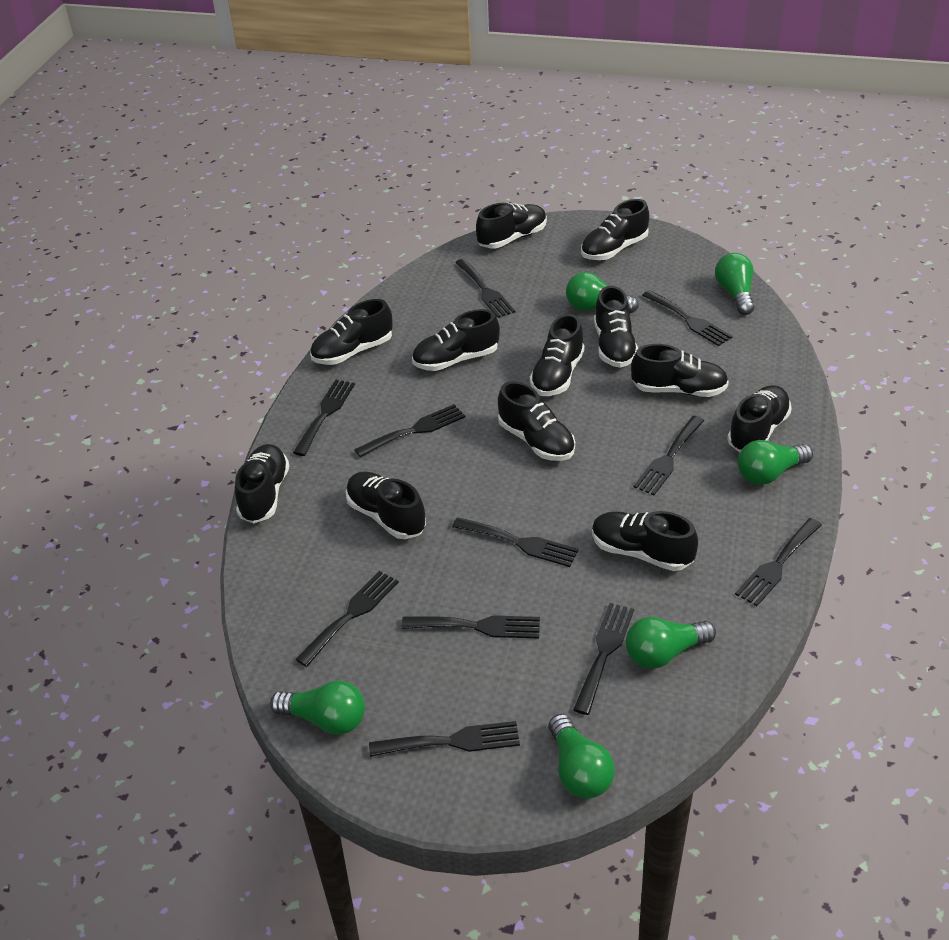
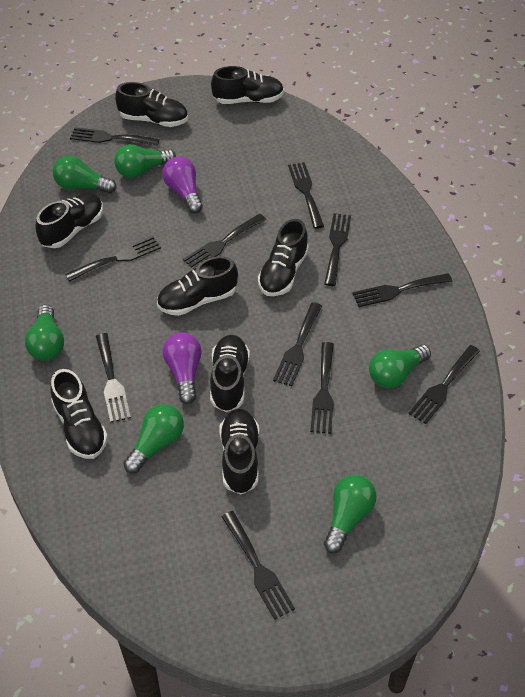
black shoe: 12 -> 8
purple light bulb: 0 -> 2

